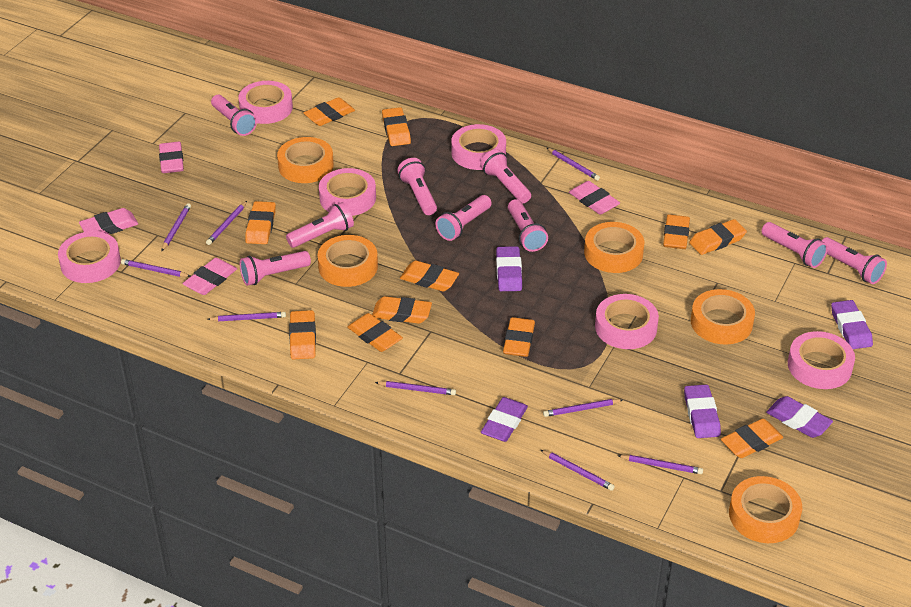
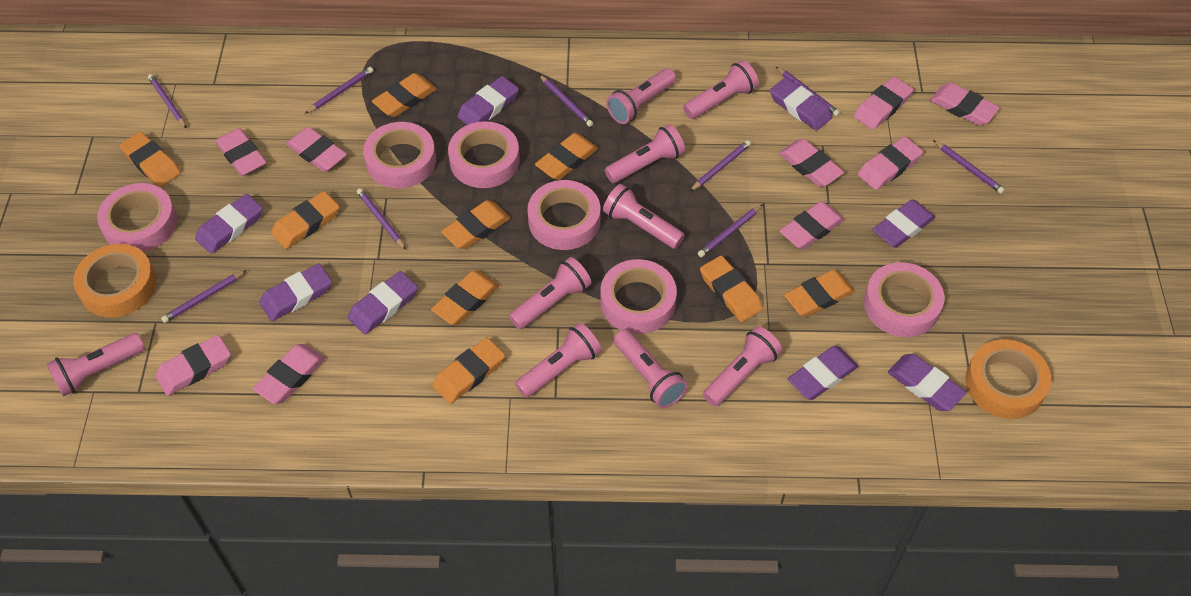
orange eraser: 11 -> 9
orange tape: 5 -> 2
pink eraser: 4 -> 9
purple eraser: 5 -> 8

